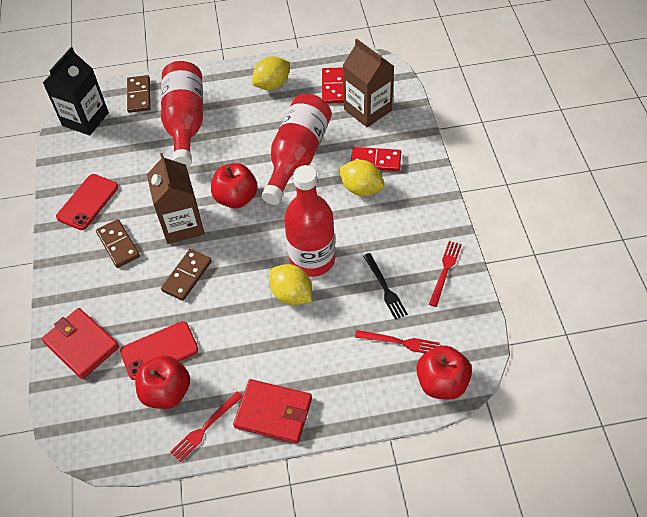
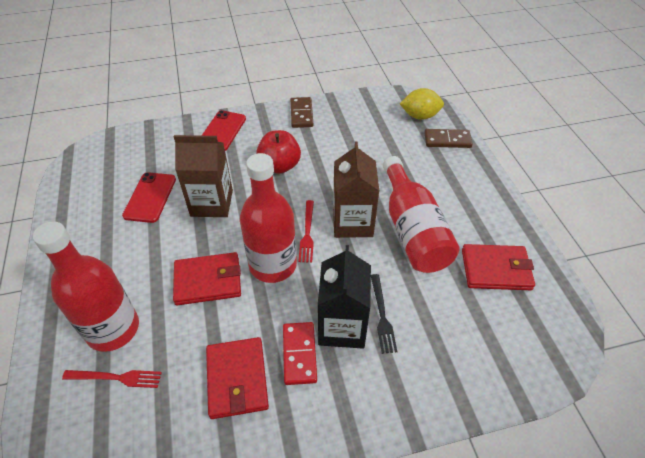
brown domino: 3 -> 2
red apple: 3 -> 1
red domino: 2 -> 1
red fork: 3 -> 2
red wallet: 2 -> 3
yellow lemon: 3 -> 1

